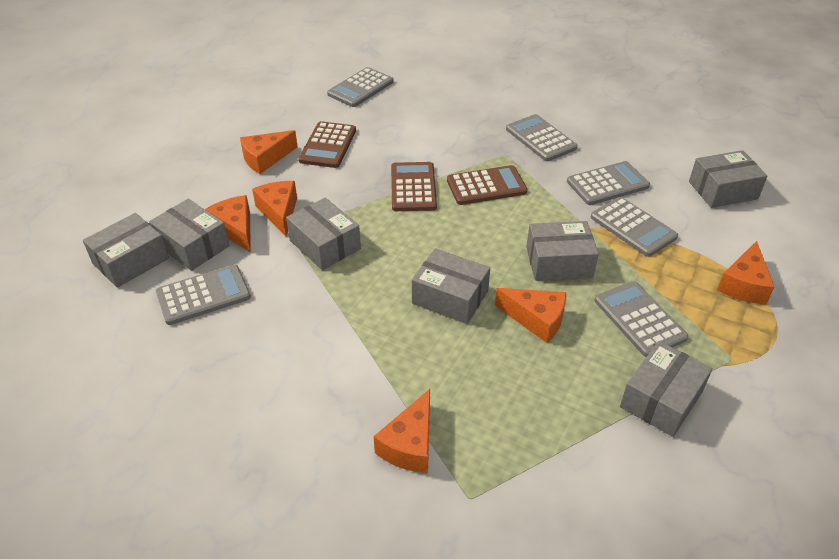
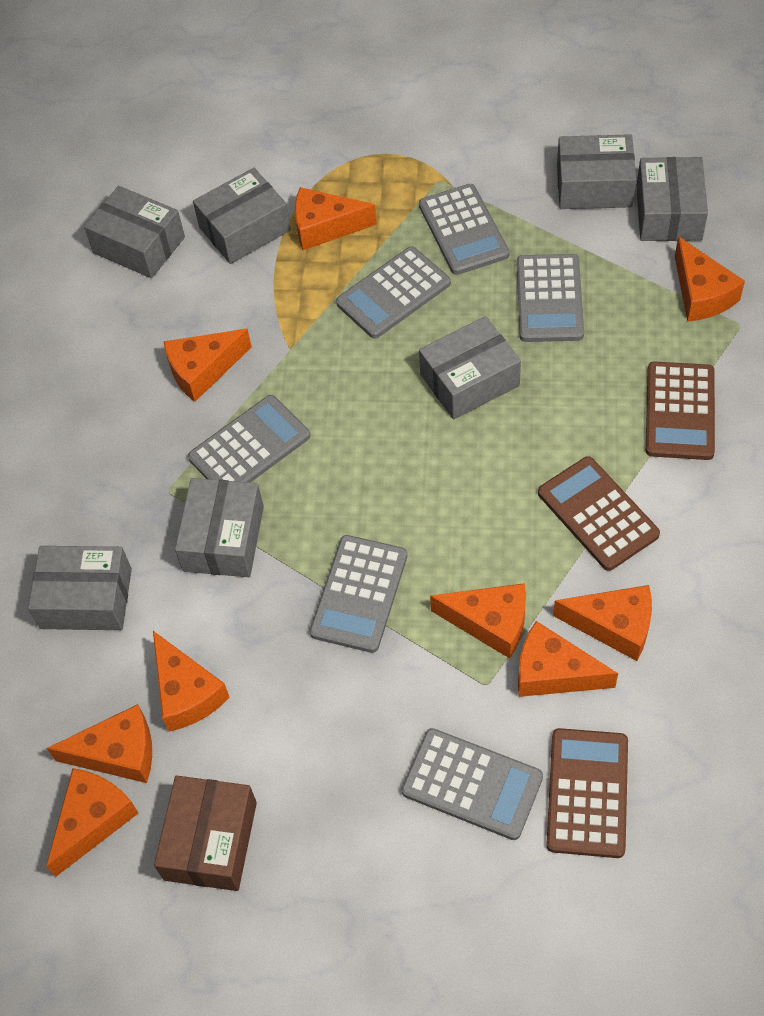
brown box: 0 -> 1
orange cheese: 6 -> 9

